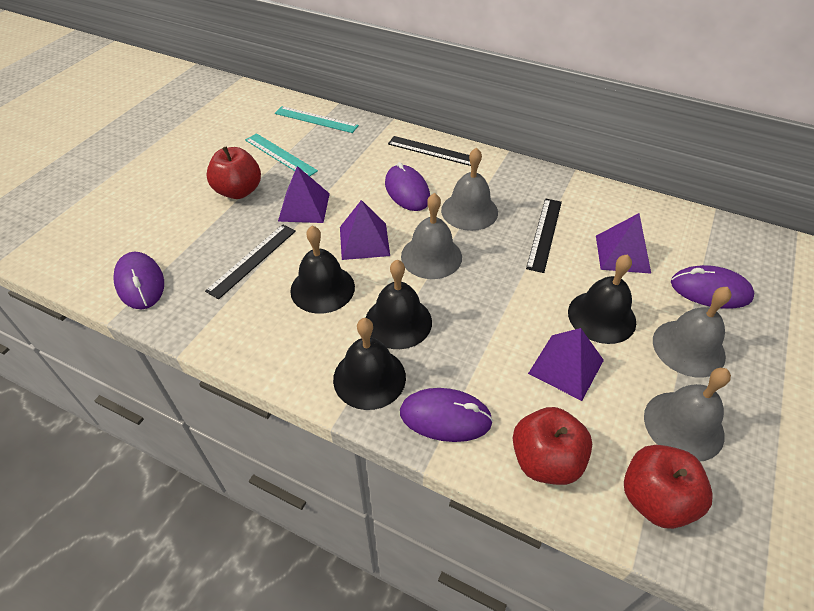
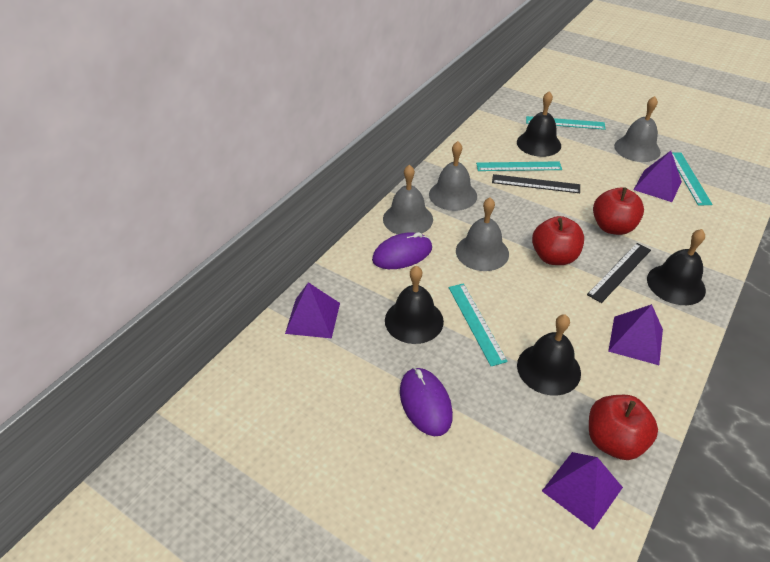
black ruler: 3 -> 2
purple mouse: 4 -> 2
turquoise ruler: 2 -> 4

